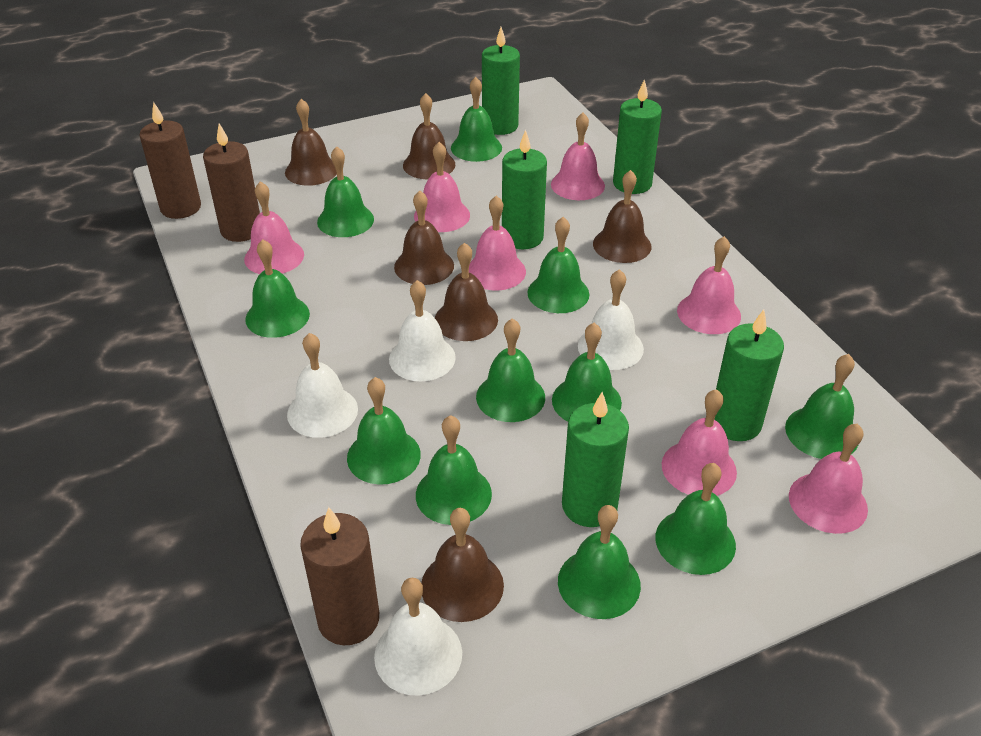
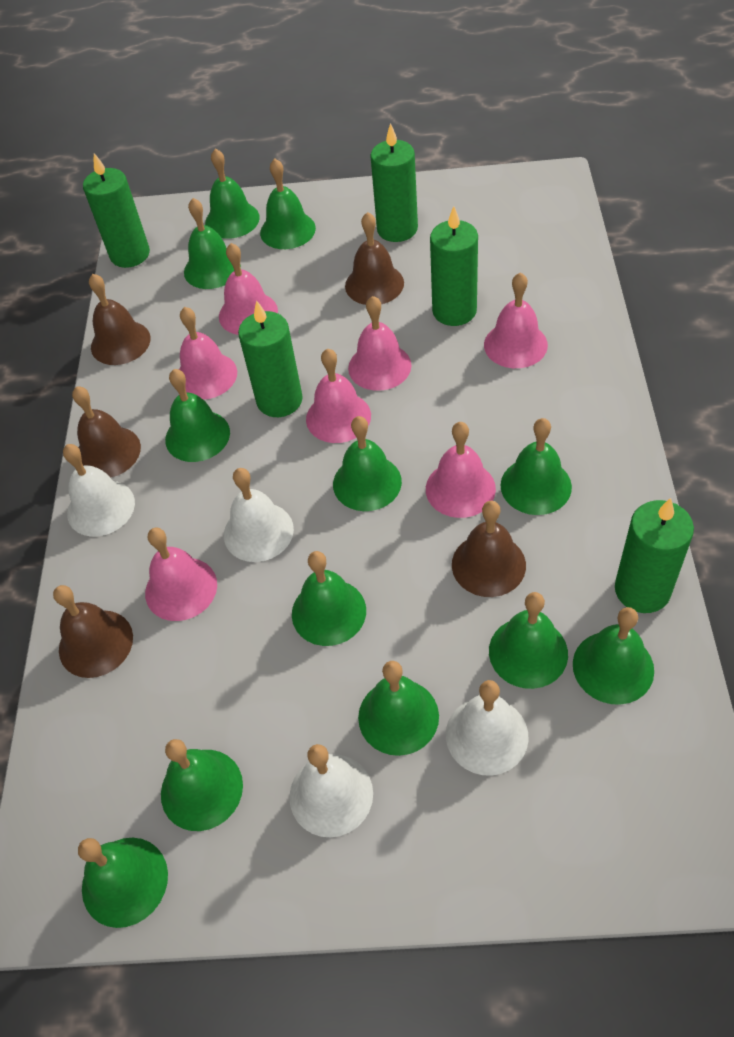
brown bell: 6 -> 5
brown candle: 3 -> 0
green bell: 11 -> 12

